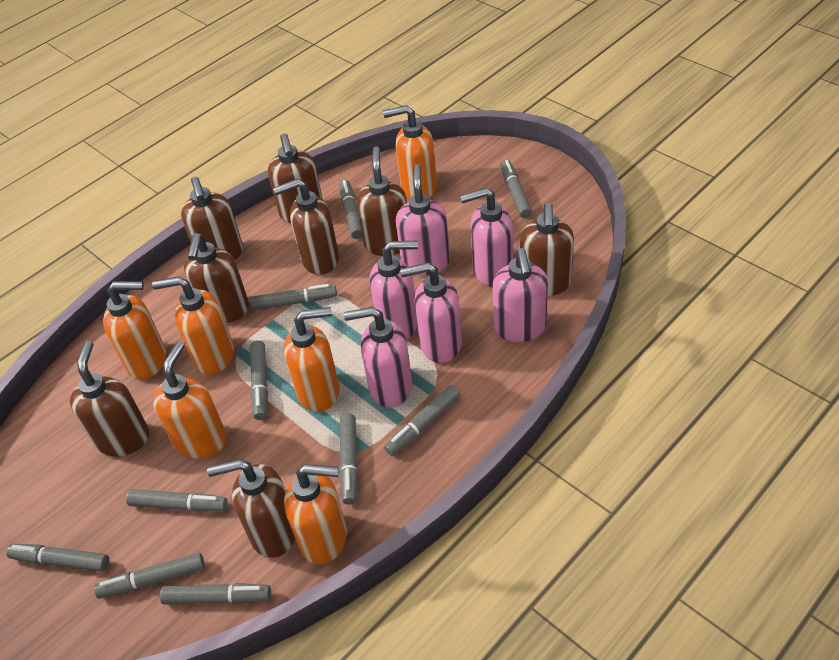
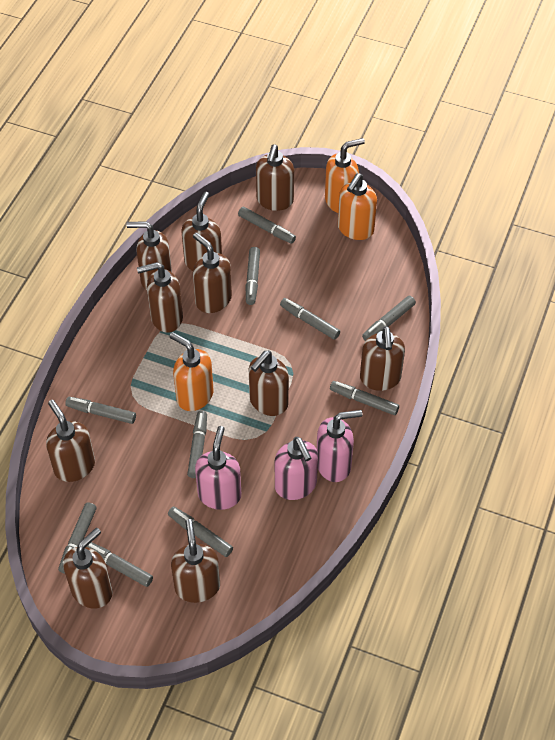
brown soap dispenser: 8 -> 10
orange soap dispenser: 6 -> 3
pink soap dispenser: 6 -> 3

